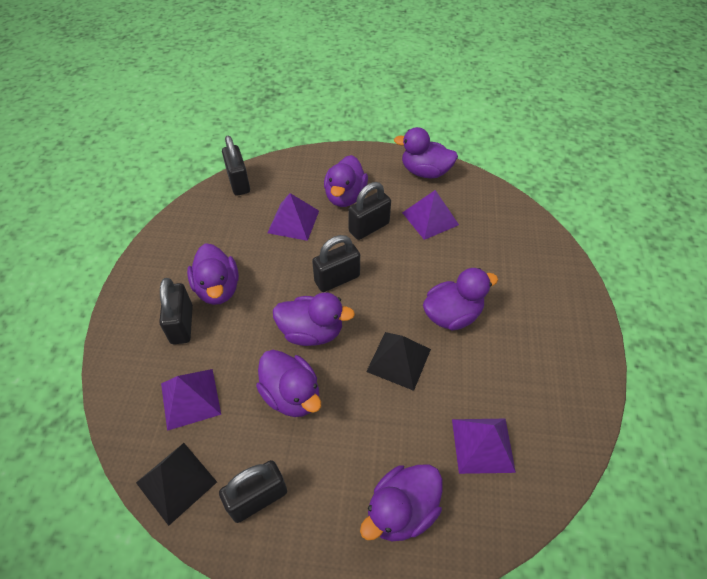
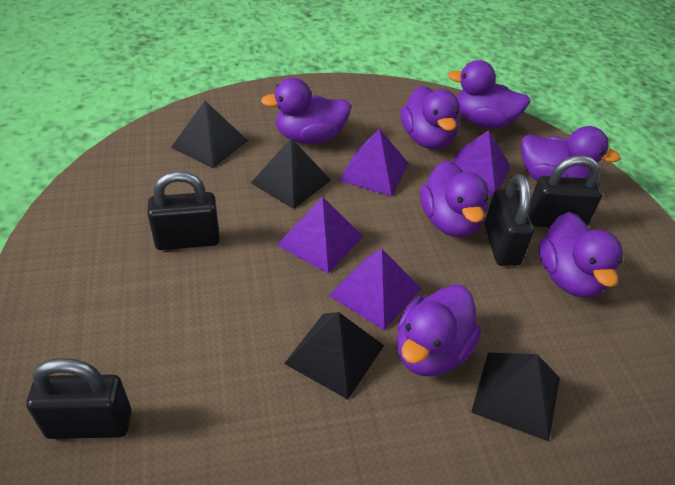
black padlock: 5 -> 4
black pyramid: 2 -> 4

